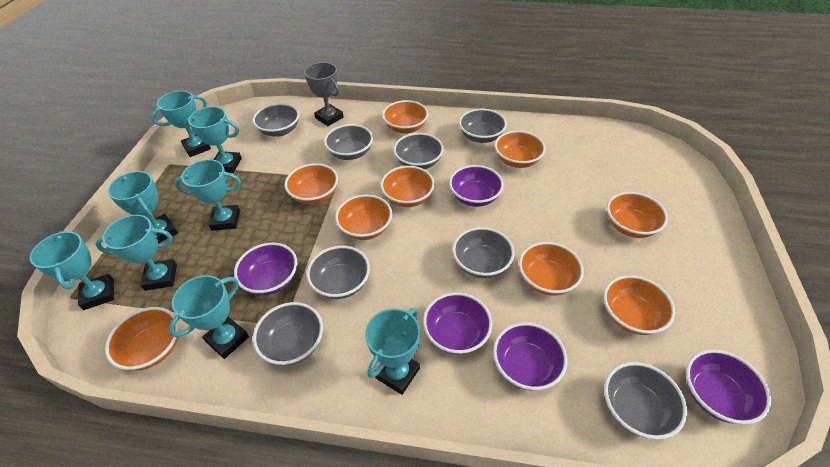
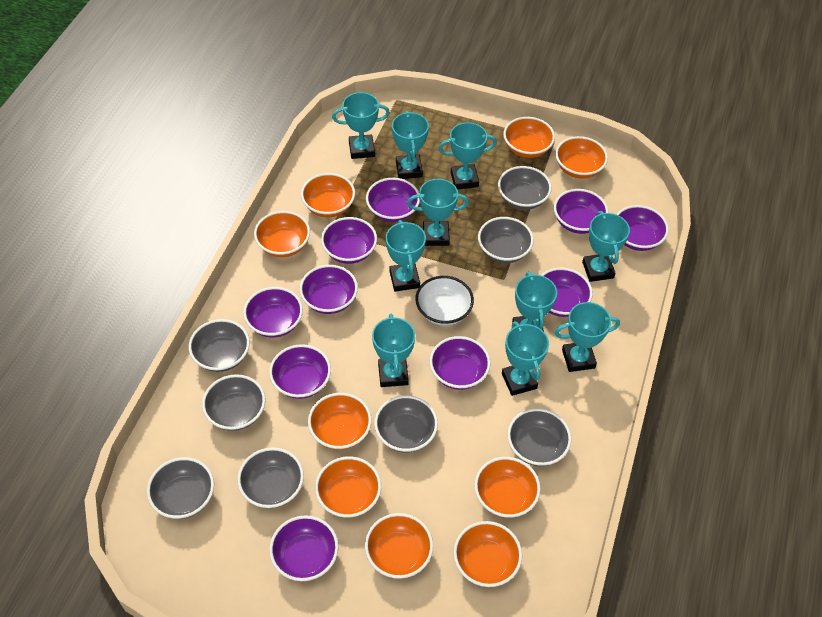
grey trophy: 1 -> 0
purple bowl: 5 -> 10
turquoise trophy: 8 -> 10
white bowl: 0 -> 1

